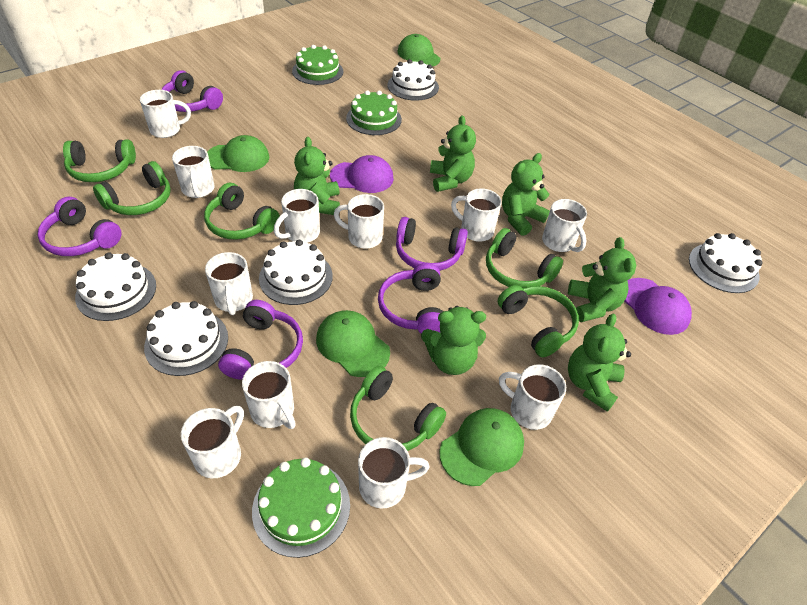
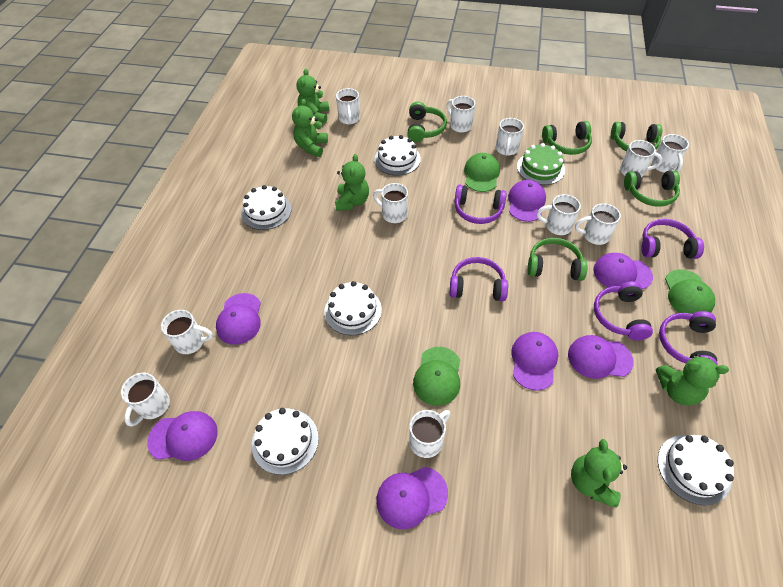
green cake: 3 -> 1
green cap: 4 -> 3
green headphones: 6 -> 5
green teddy bear: 6 -> 5
purple cap: 2 -> 7

